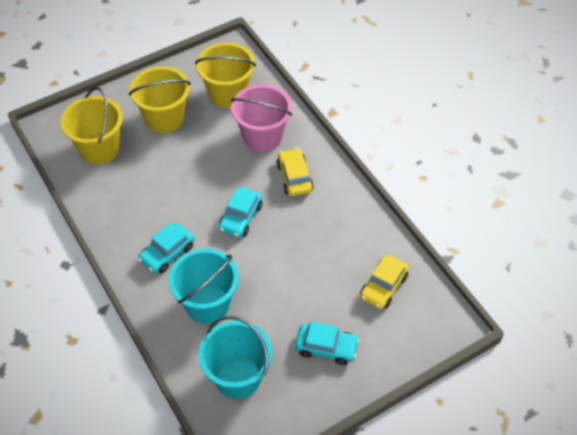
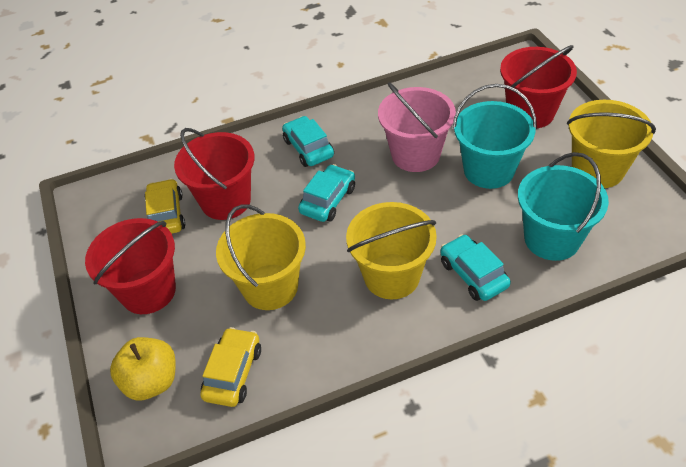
red bucket: 0 -> 3
yellow apple: 0 -> 1

